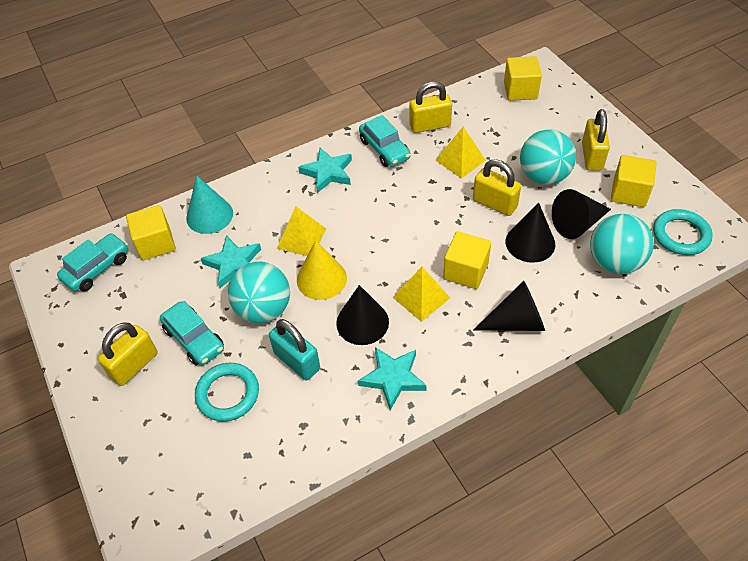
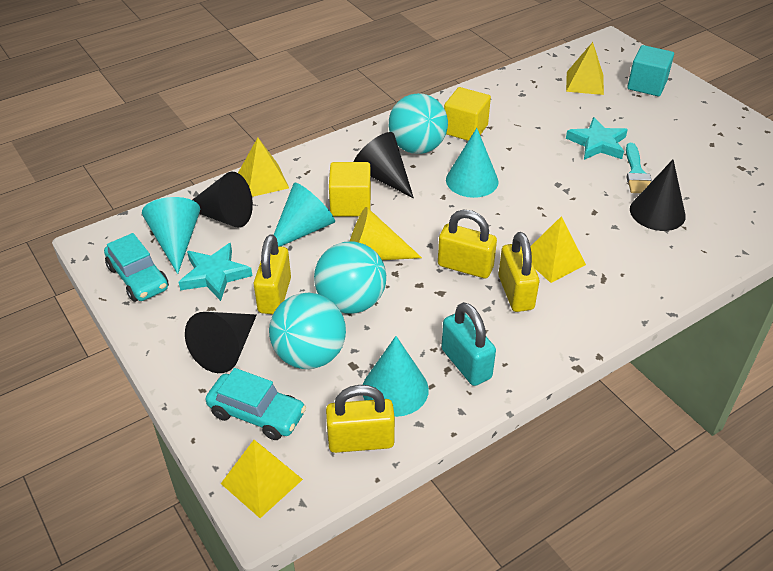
turquoise brush: 0 -> 1
turquoise car: 3 -> 2
turquoise cone: 1 -> 4
turquoise cube: 0 -> 1
turquoise ring: 2 -> 0
turquoise star: 3 -> 2
yellow cube: 4 -> 2
yellow pyramid: 3 -> 4

